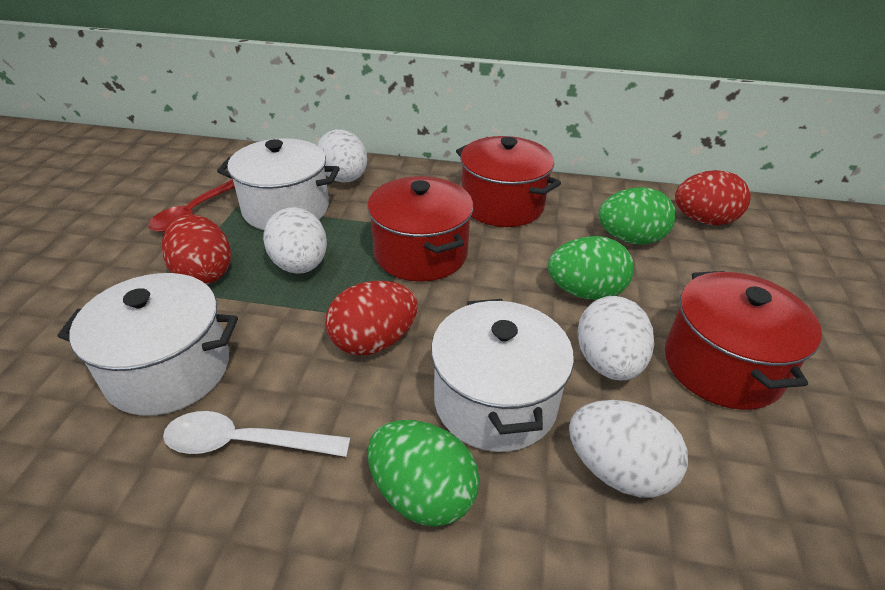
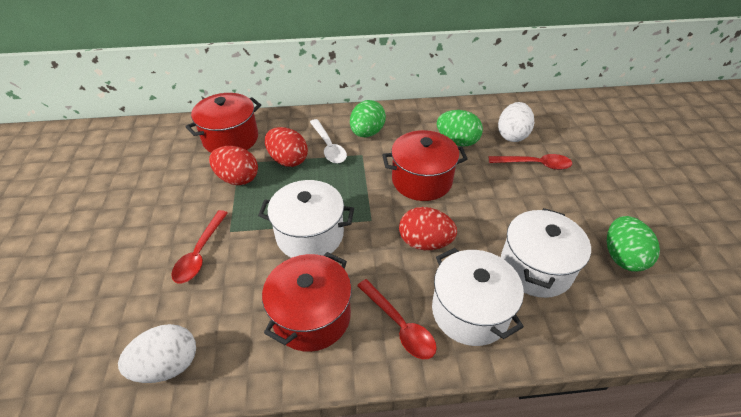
red spoon: 1 -> 3
white egg: 4 -> 2

